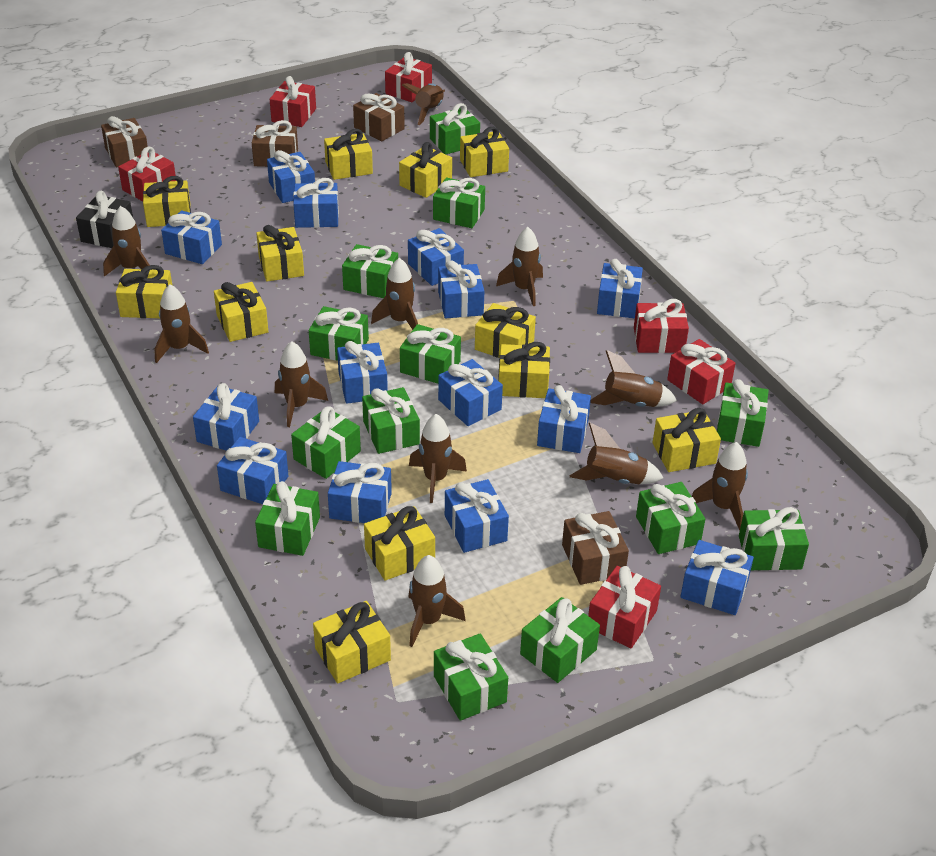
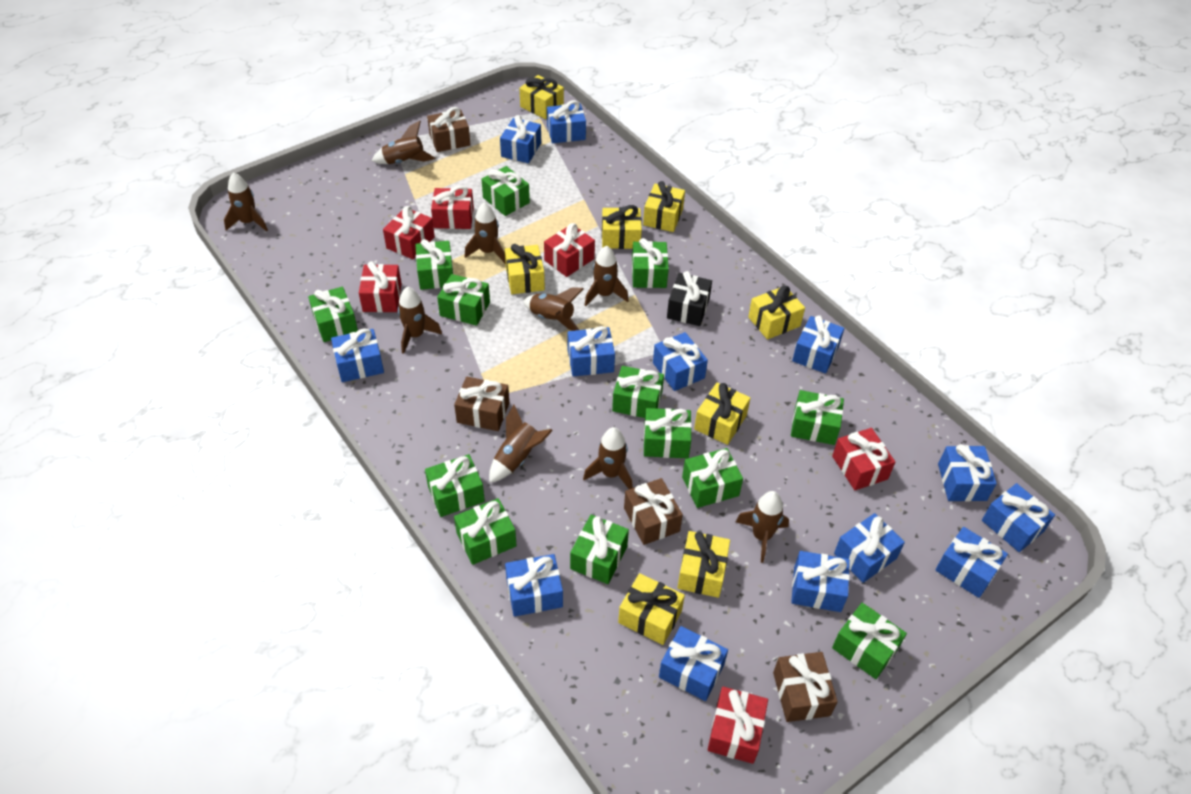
blue gift: 14 -> 13
brown rocket: 11 -> 9
yellow gift: 12 -> 8

